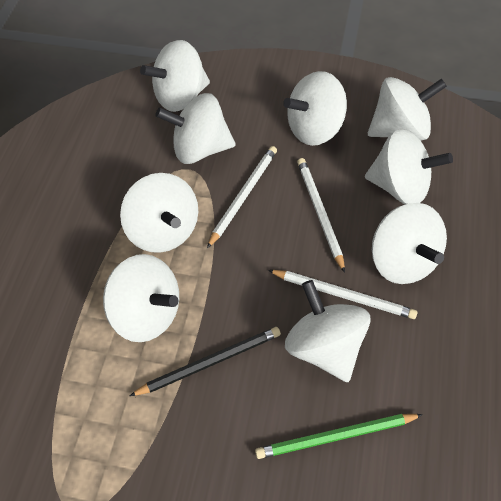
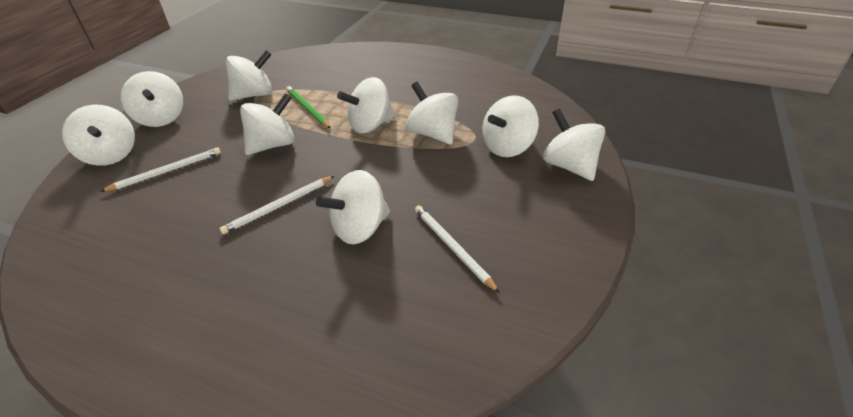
black pencil: 1 -> 0

